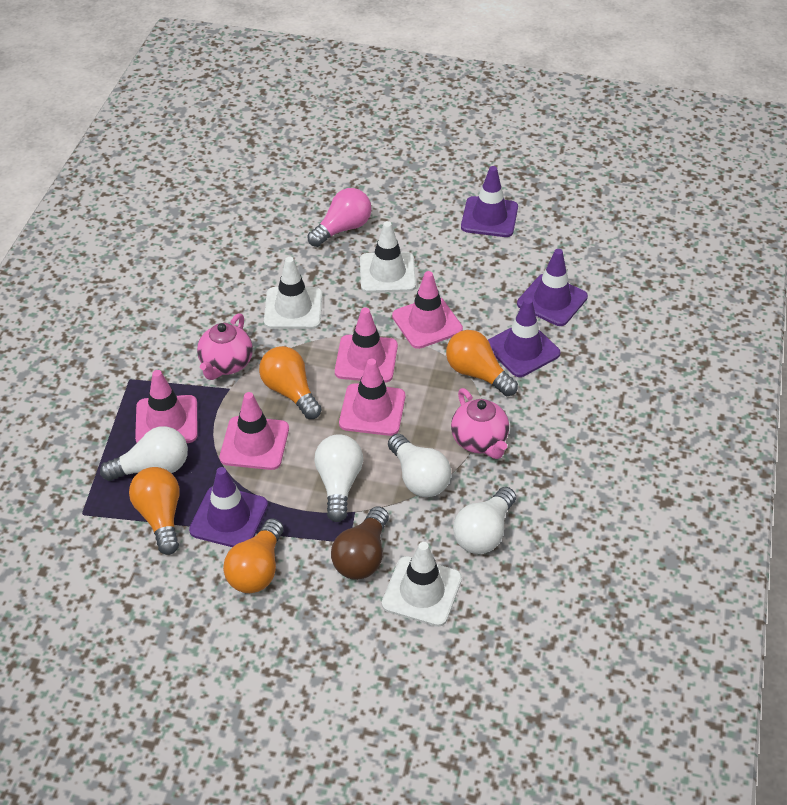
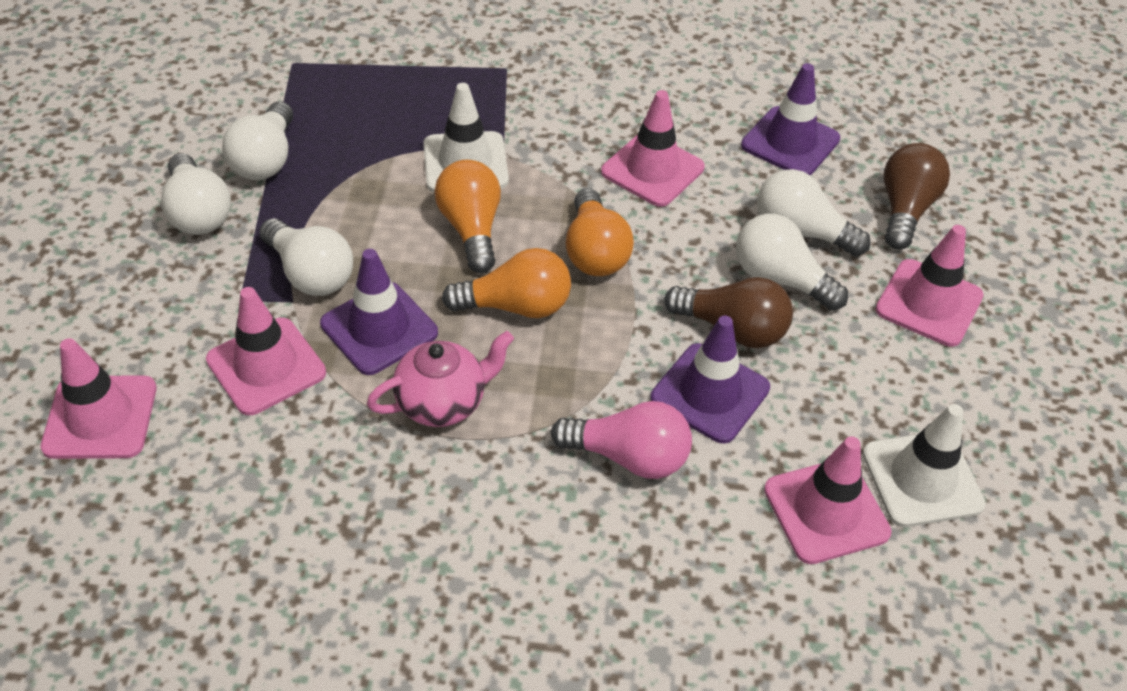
brown light bulb: 1 -> 2
orange light bulb: 4 -> 3
pink teapot: 2 -> 1
purple traffic cone: 4 -> 3
white light bulb: 4 -> 5
white traffic cone: 3 -> 2

